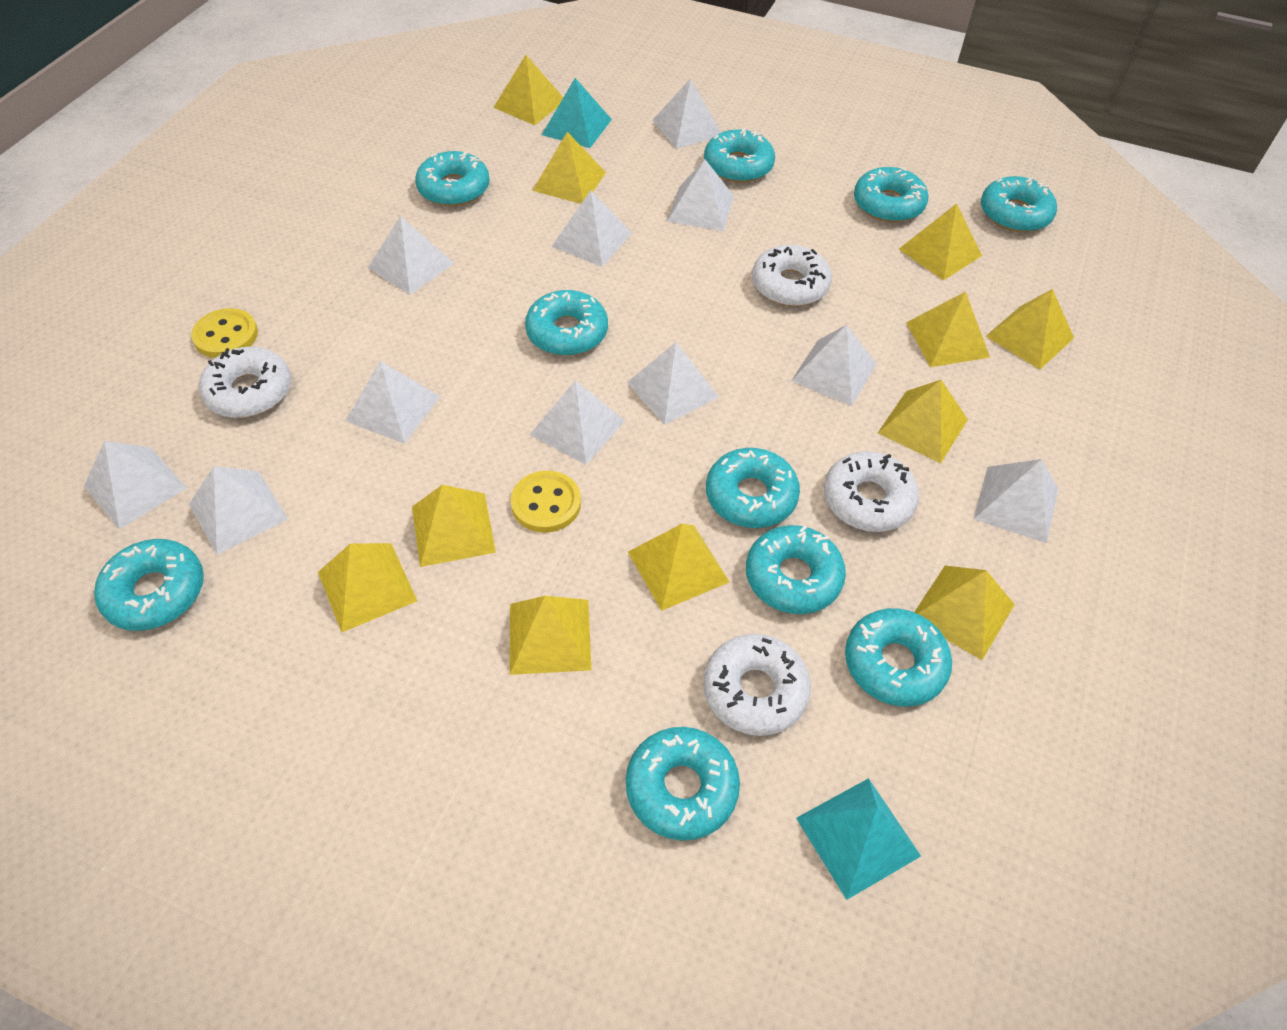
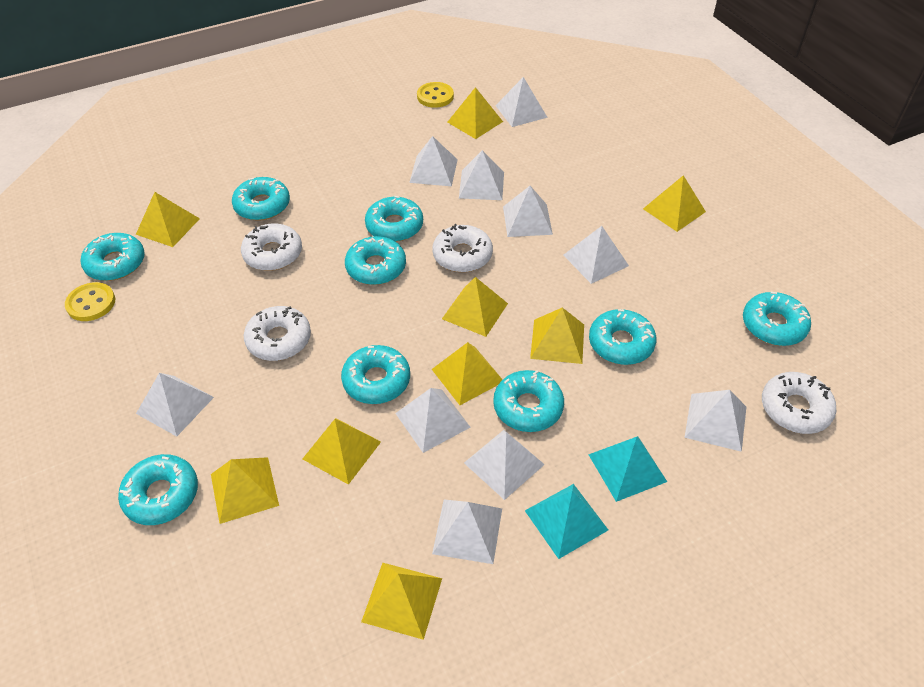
turquoise donut: 10 -> 9
white pyramid: 11 -> 10
yellow pyramid: 11 -> 9

